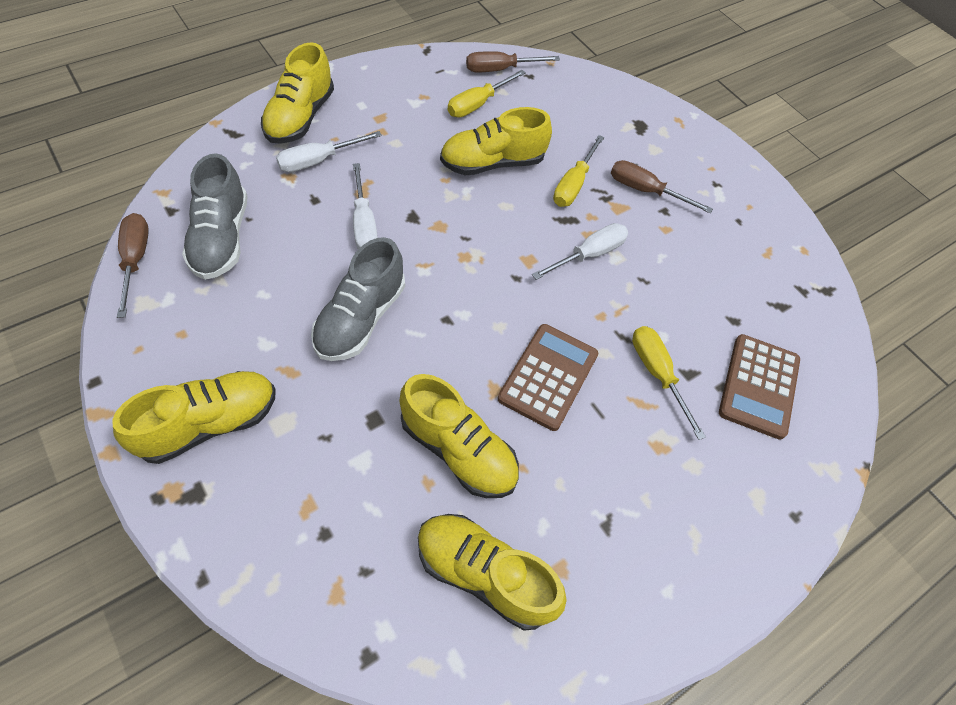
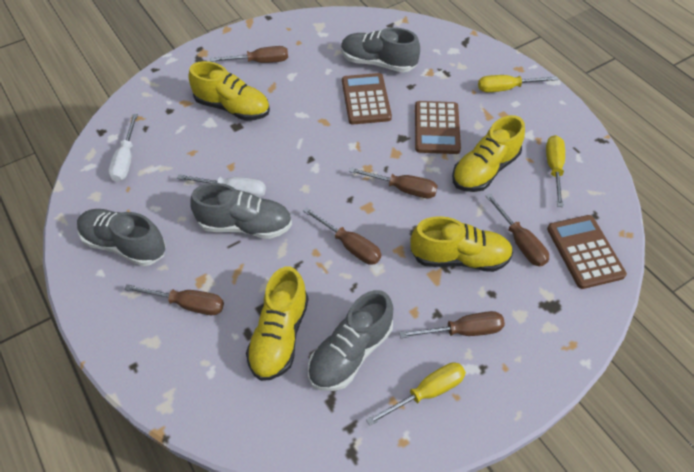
brown calculator: 2 -> 3
brown screwdriver: 3 -> 6
grey shoe: 2 -> 4
white screwdriver: 3 -> 2
yellow shoe: 5 -> 4

